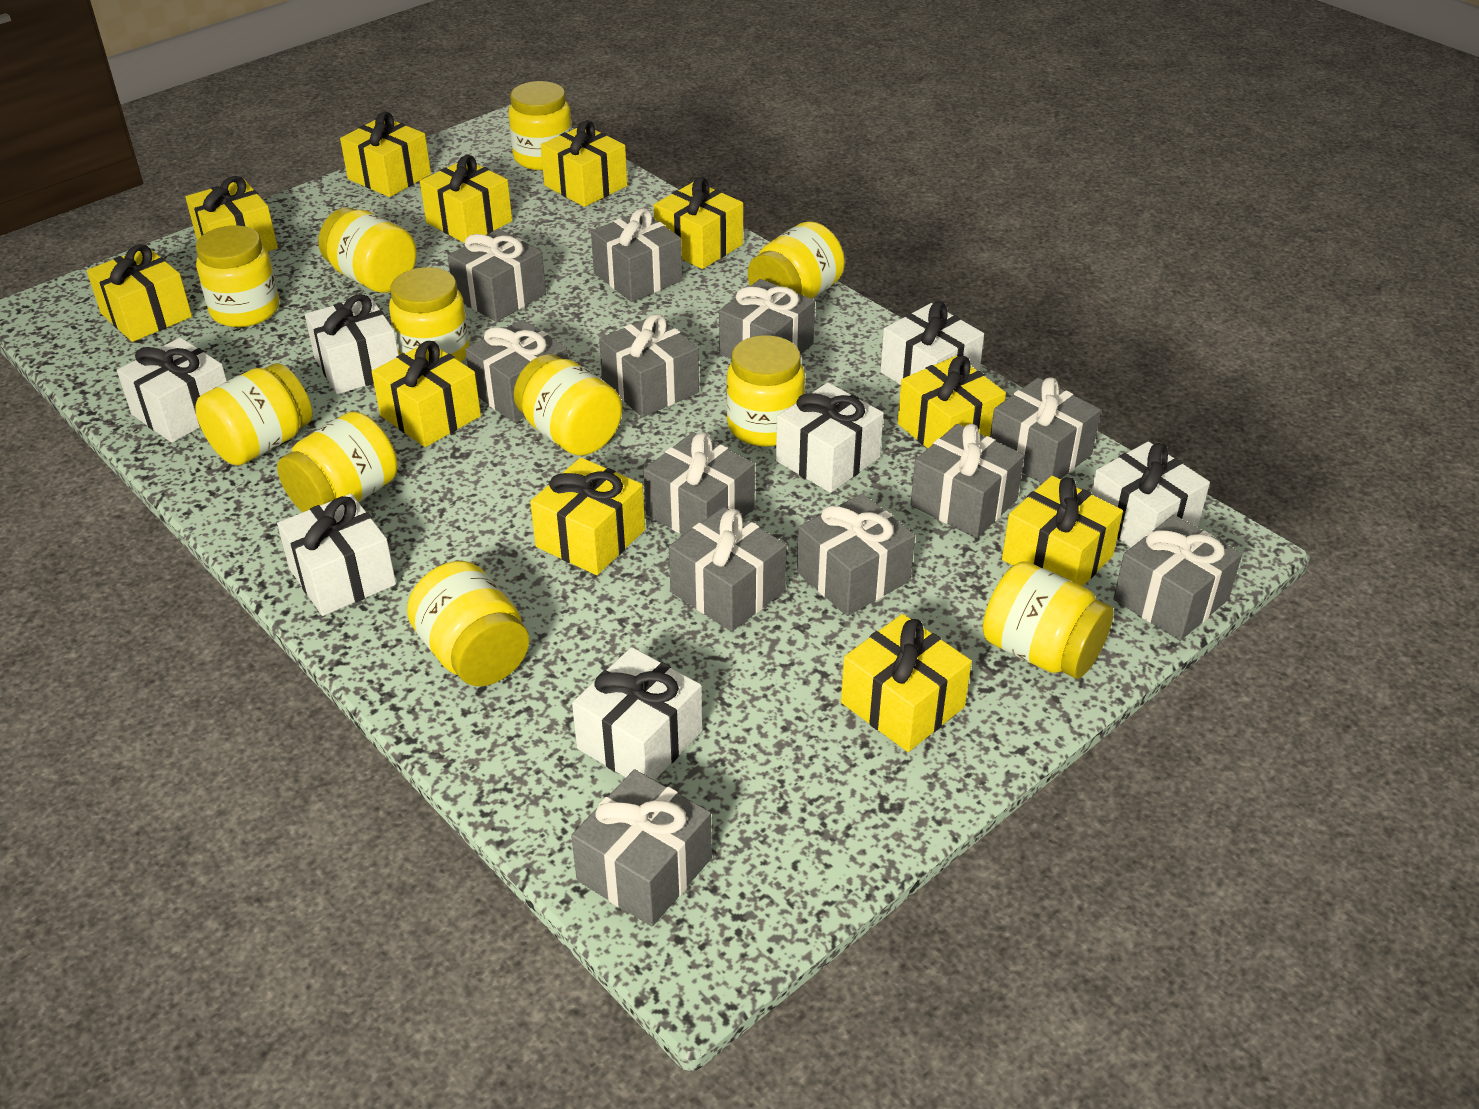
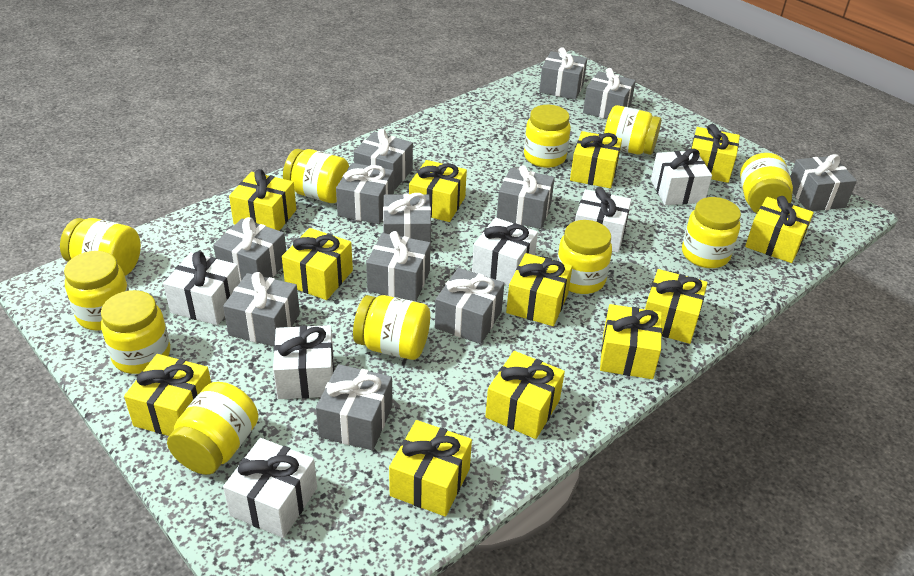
white gift: 7 -> 6
yellow gift: 11 -> 12

